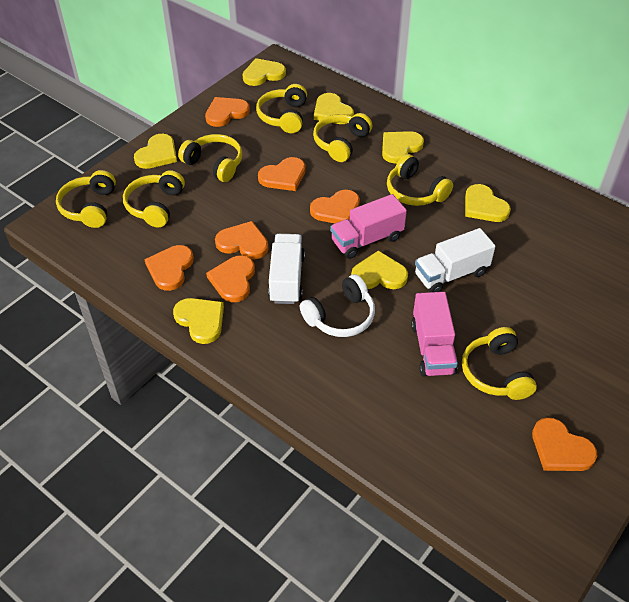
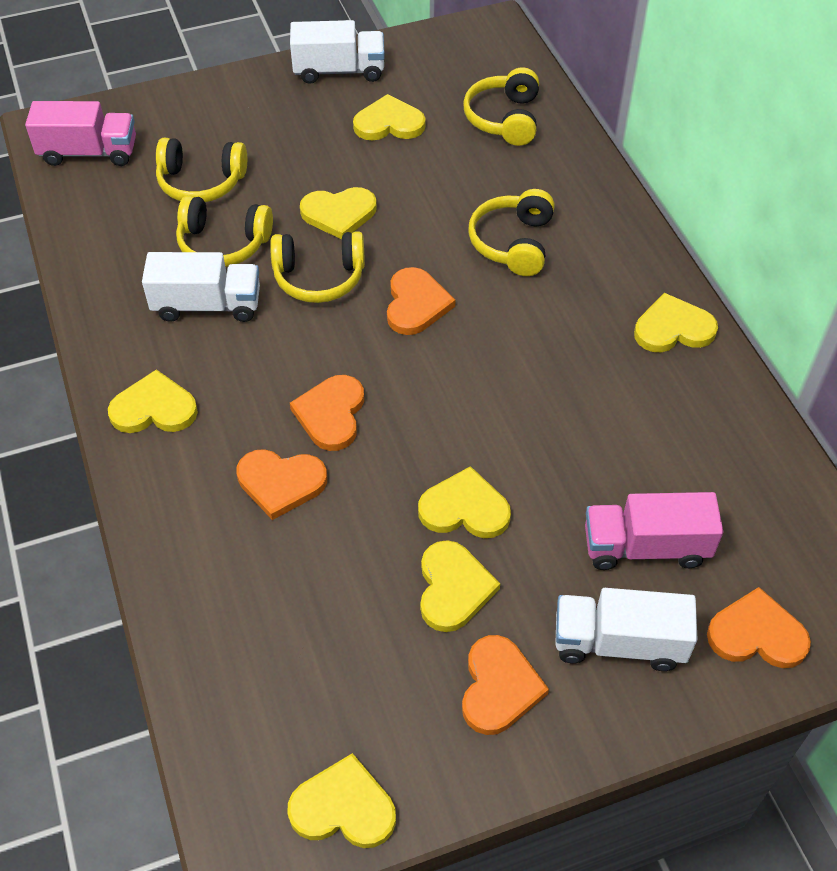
orange heart: 7 -> 5
white headphones: 1 -> 0
white truck: 2 -> 3
yellow headphones: 7 -> 5

